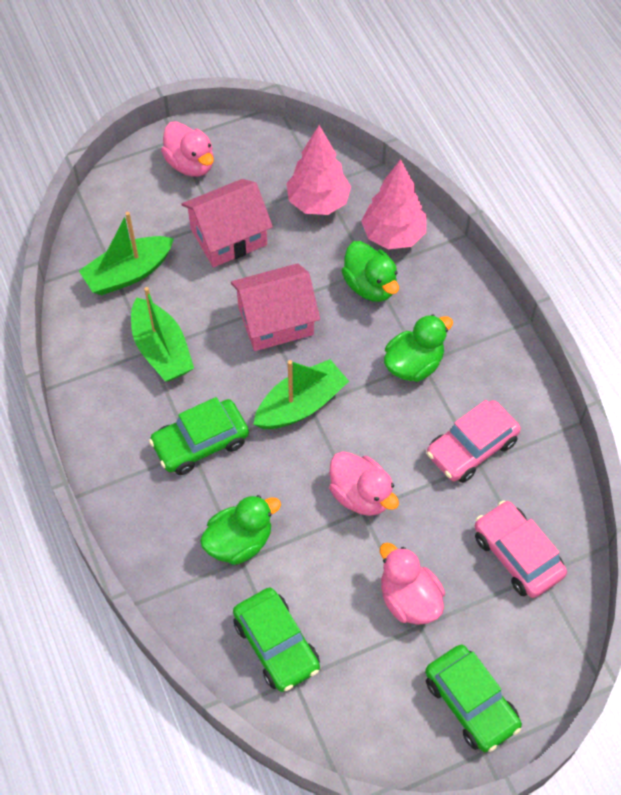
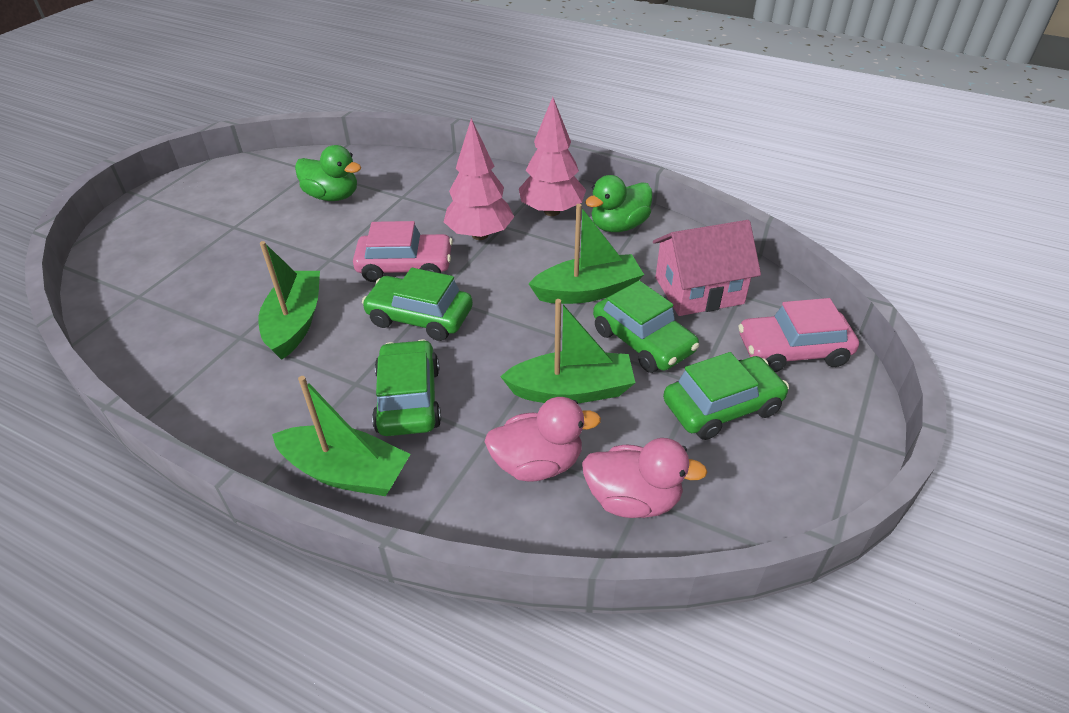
green boat: 3 -> 4
green car: 3 -> 4
green duck: 3 -> 2
pink duck: 3 -> 2
pink house: 2 -> 1

